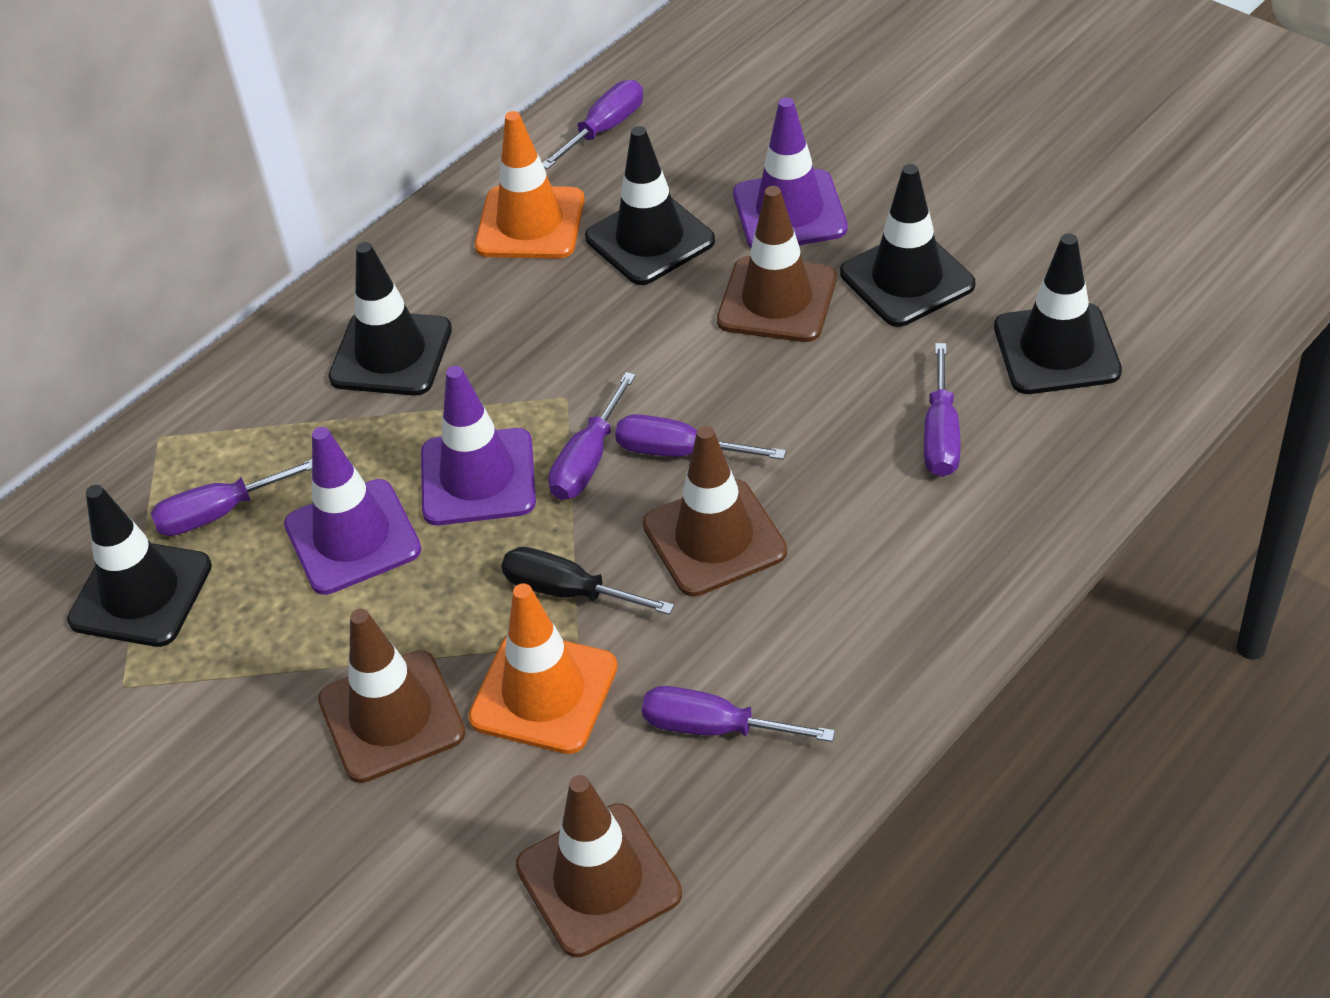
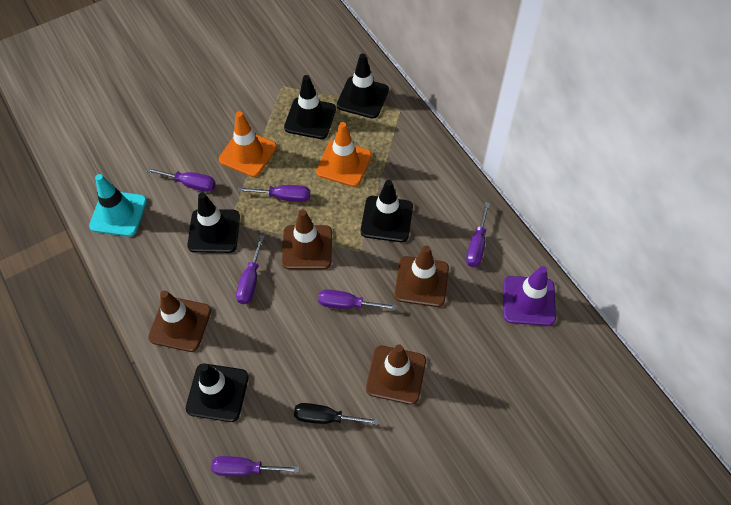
purple traffic cone: 3 -> 1
turquoise traffic cone: 0 -> 1

